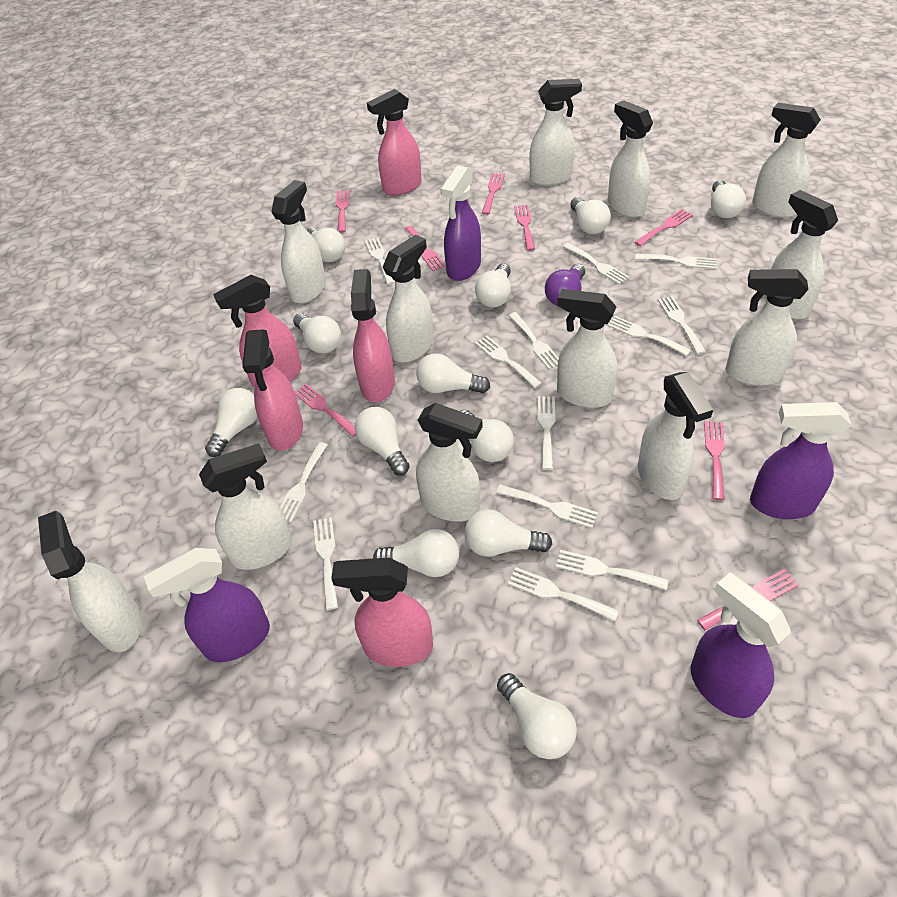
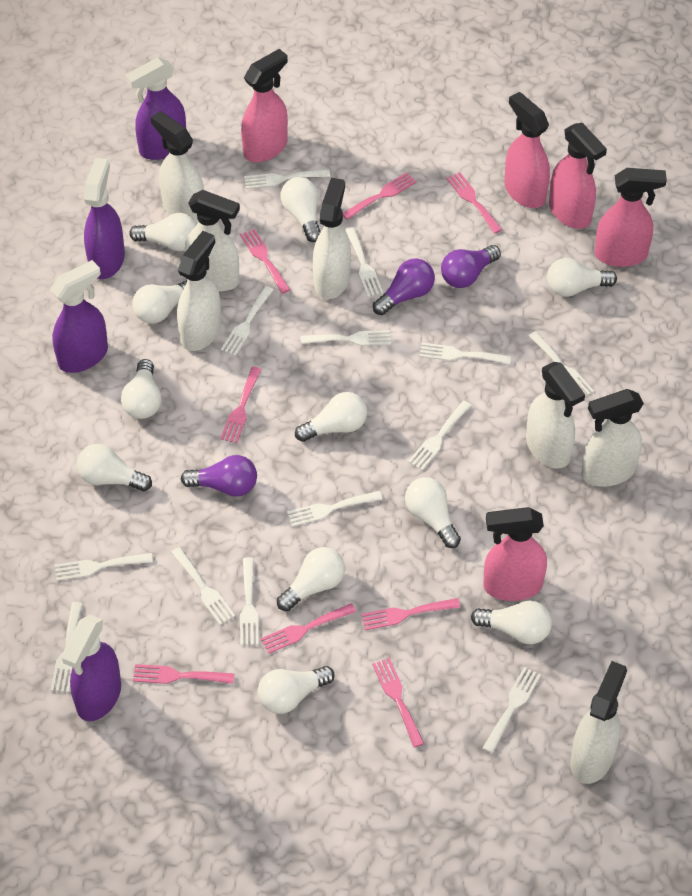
purple light bulb: 1 -> 3
white light bulb: 12 -> 11
white spray bottle: 12 -> 7

